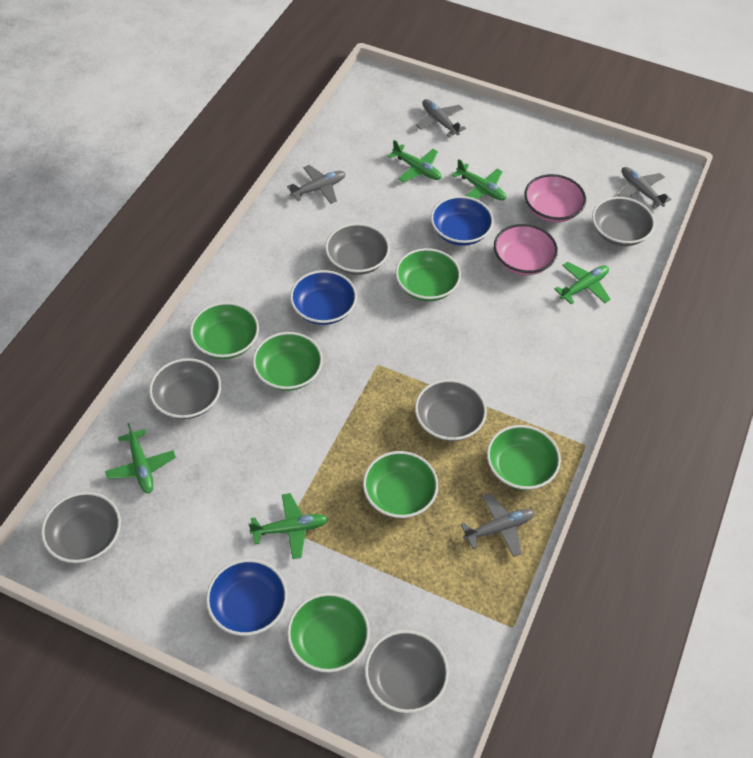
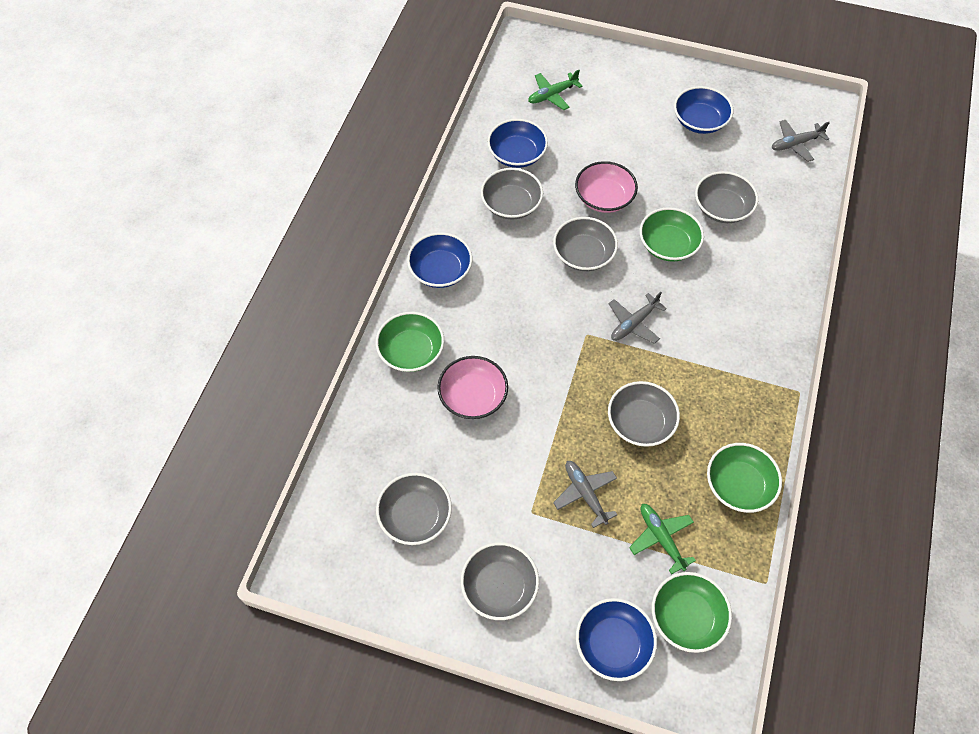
blue bowl: 3 -> 4
green bowl: 6 -> 4
green plane: 5 -> 2
grey plane: 4 -> 3

